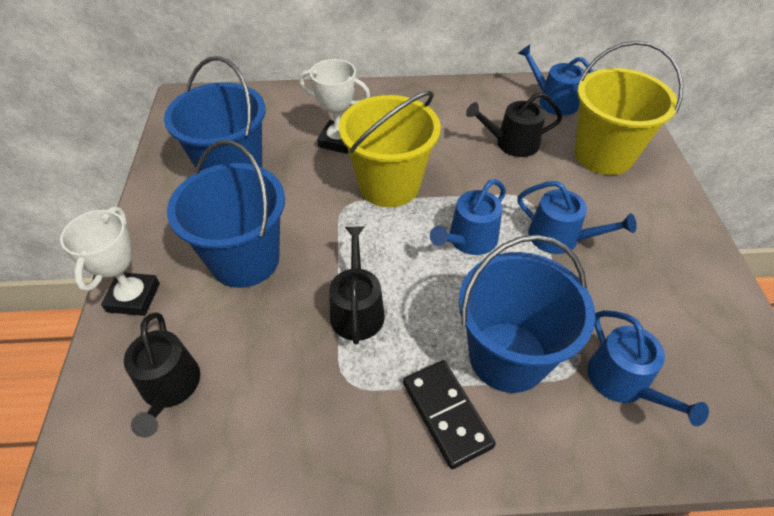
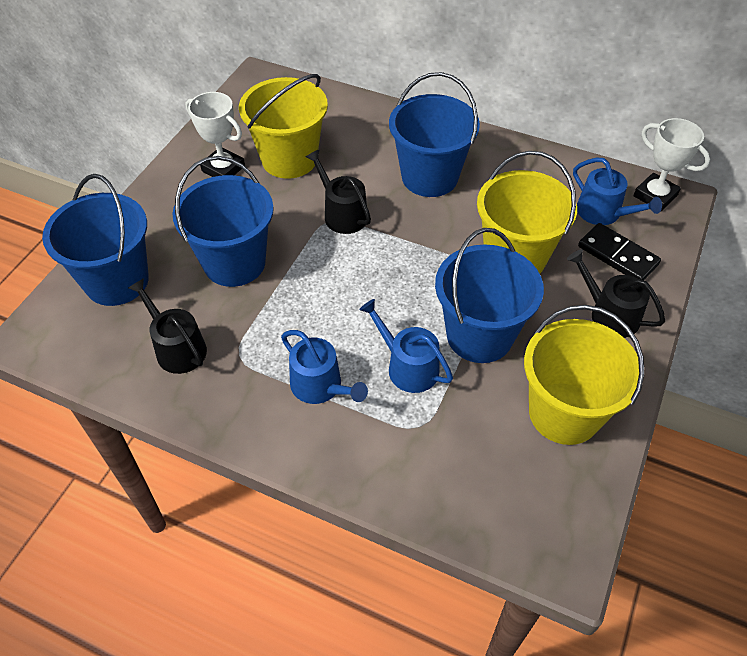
blue bucket: 3 -> 4
blue watering can: 4 -> 3
yellow bucket: 2 -> 3

